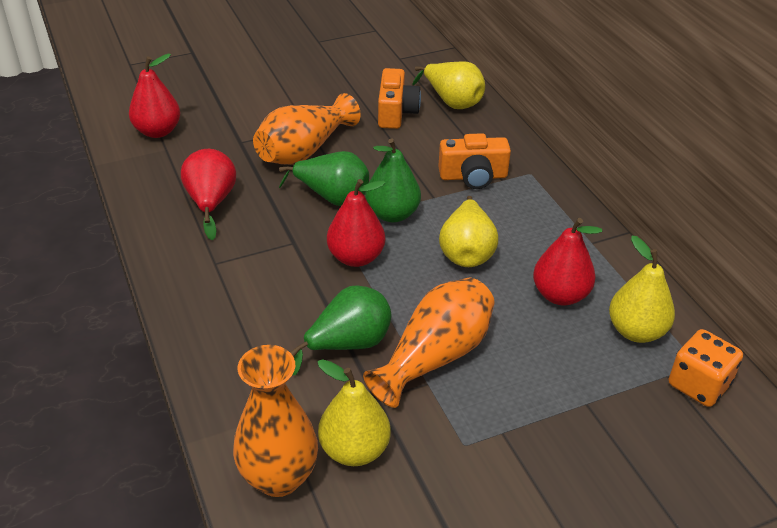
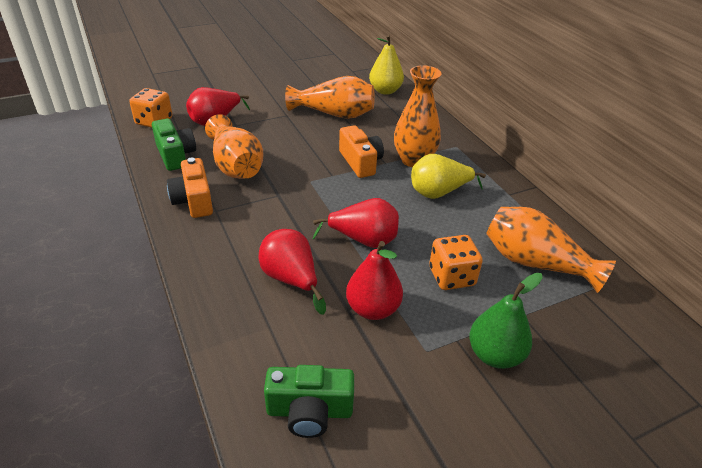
green camera: 0 -> 2
green pear: 3 -> 1
orange dice: 1 -> 2
orange vase: 3 -> 4
yellow pear: 4 -> 2

